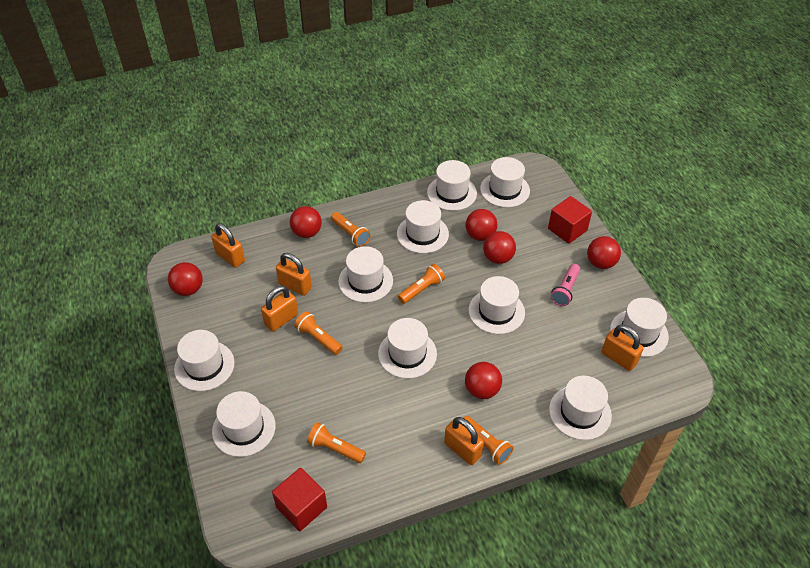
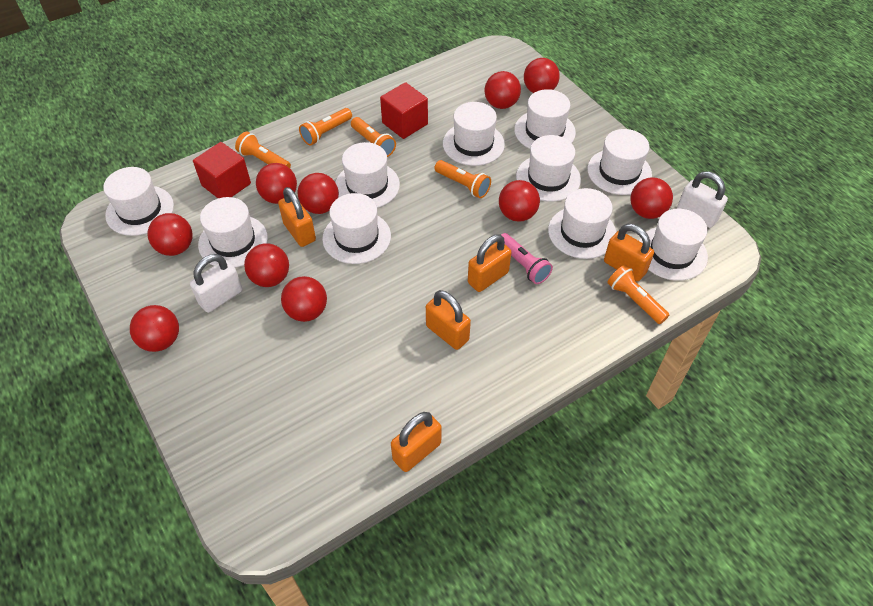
red ball: 6 -> 10
white padlock: 0 -> 2

